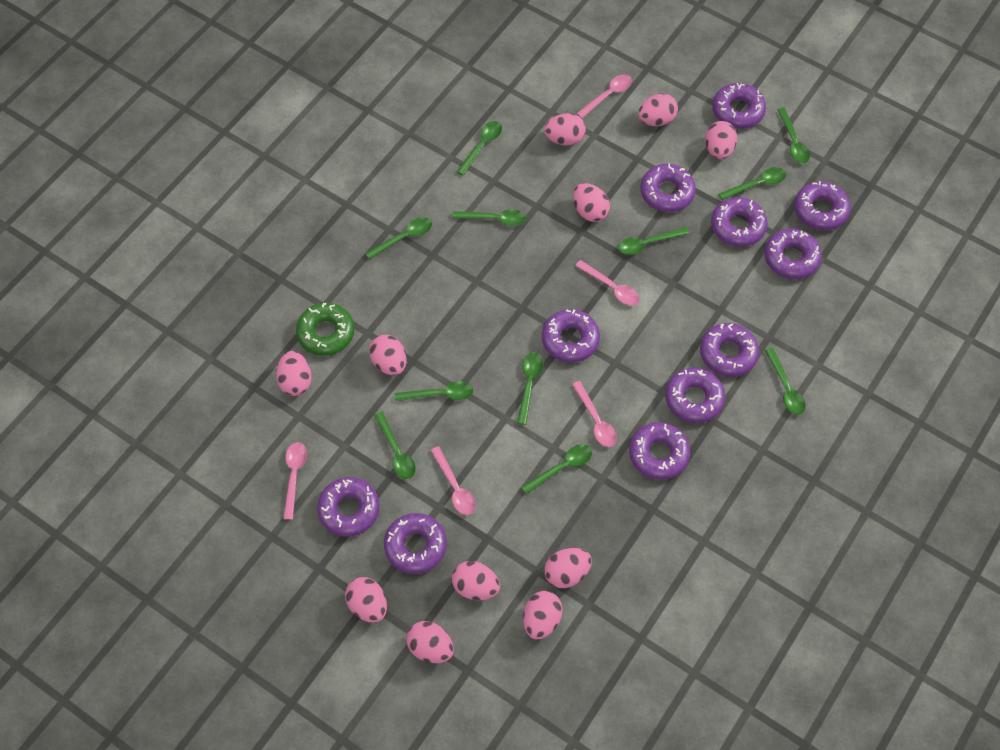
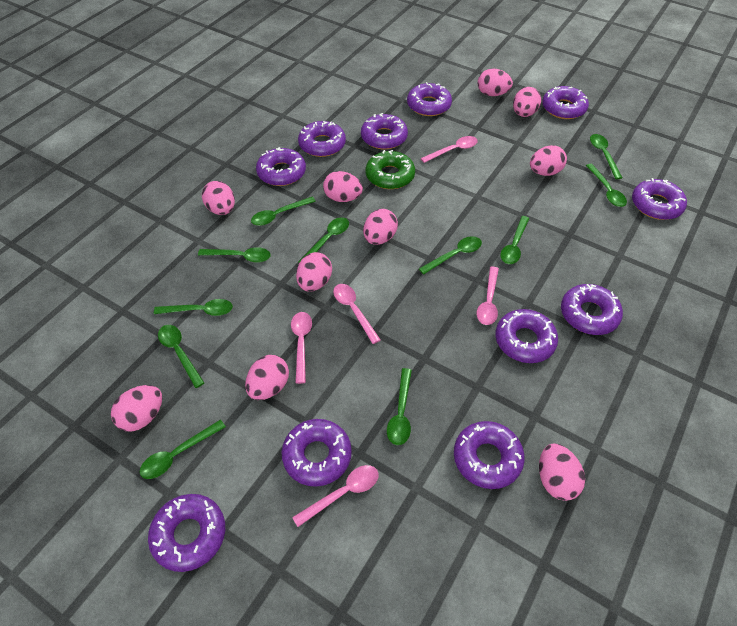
pink egg: 11 -> 10

